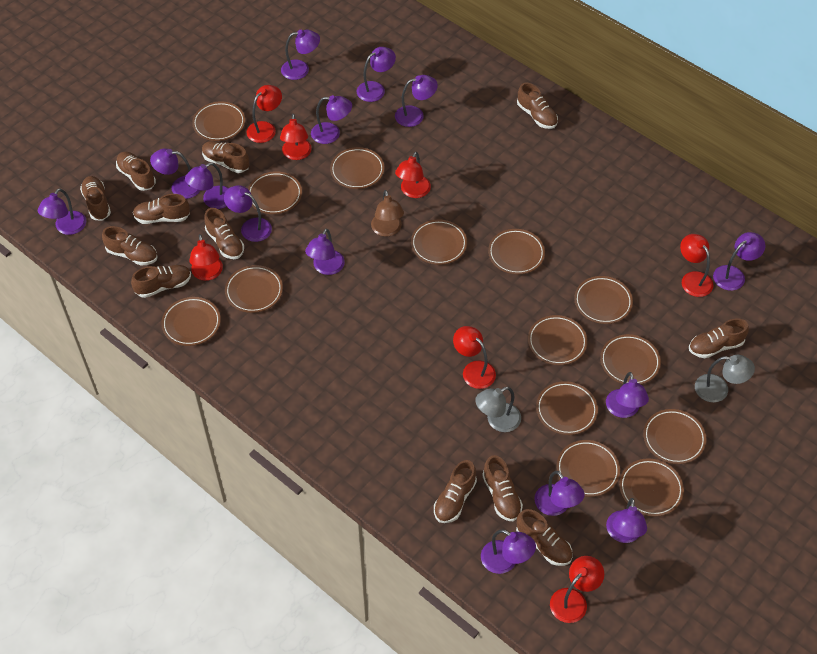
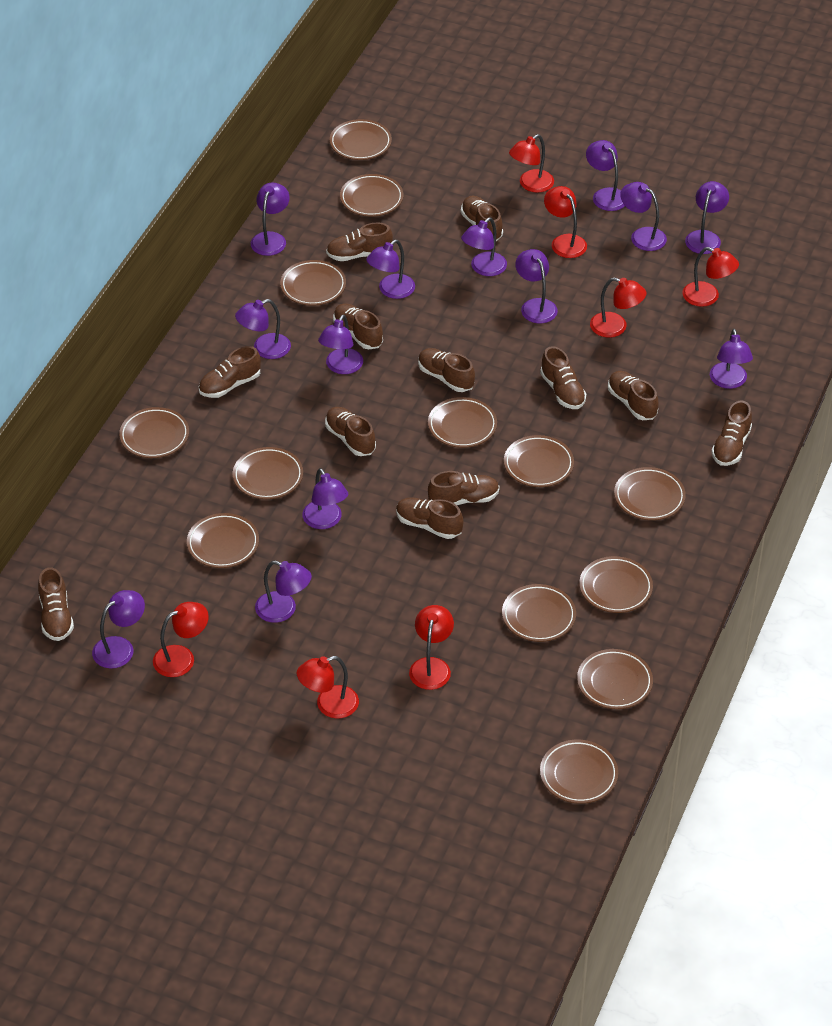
brown lamp: 1 -> 0
brown plate: 14 -> 13
grey lamp: 2 -> 0
purple lamp: 14 -> 13

